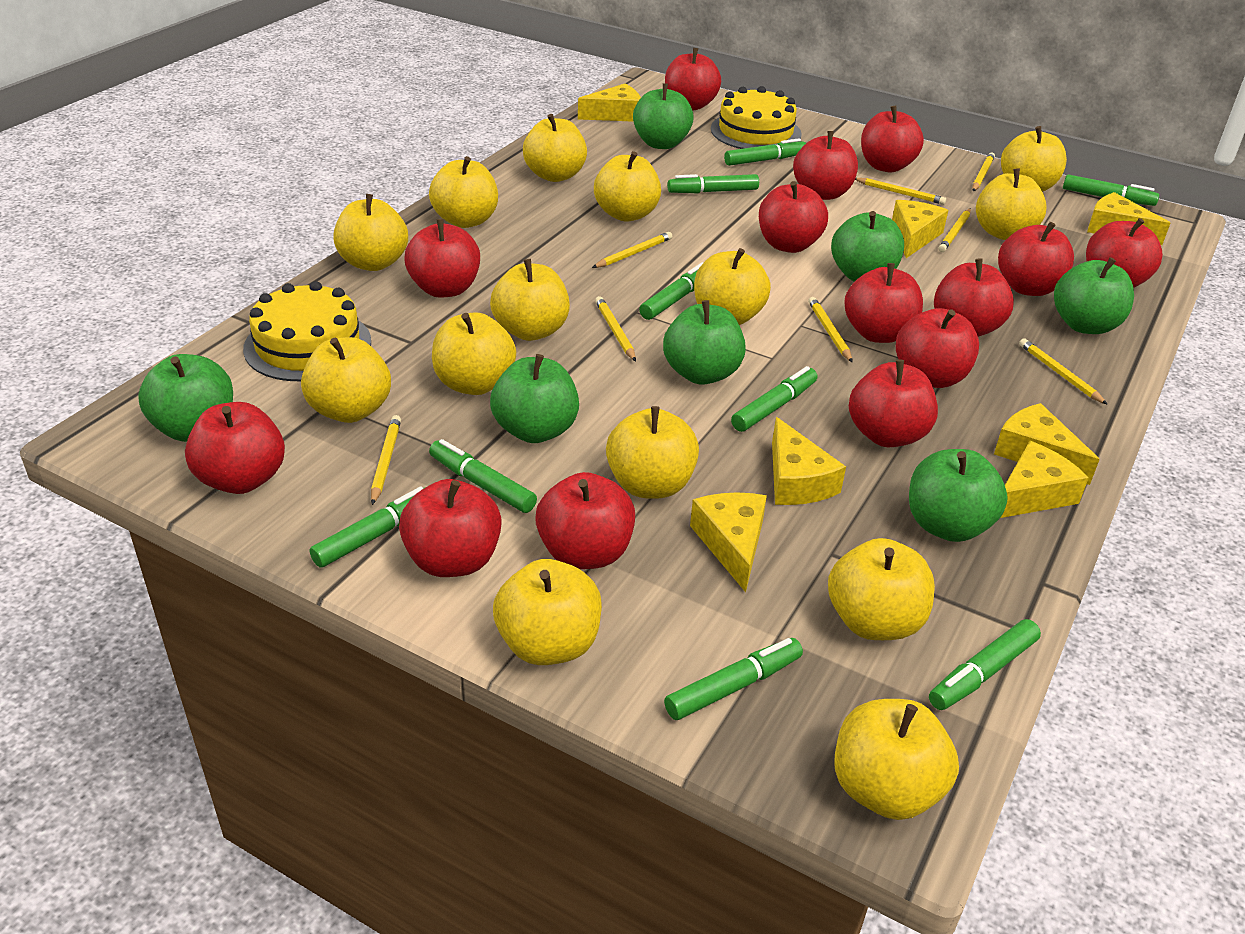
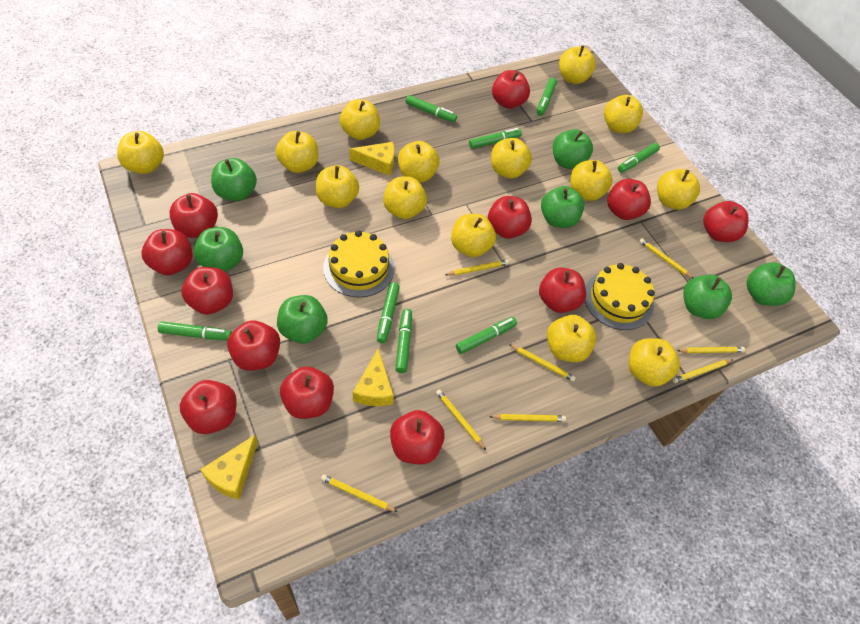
green marker: 9 -> 8
red apple: 14 -> 12
yellow cheese: 7 -> 3

